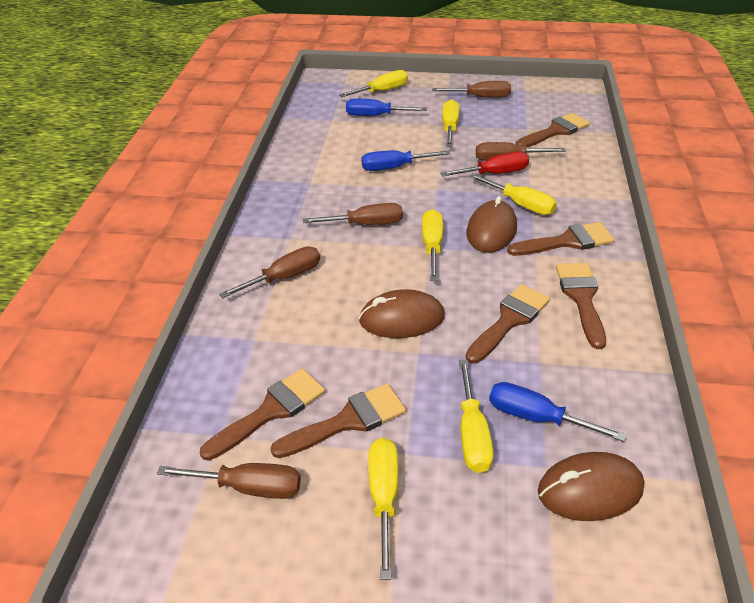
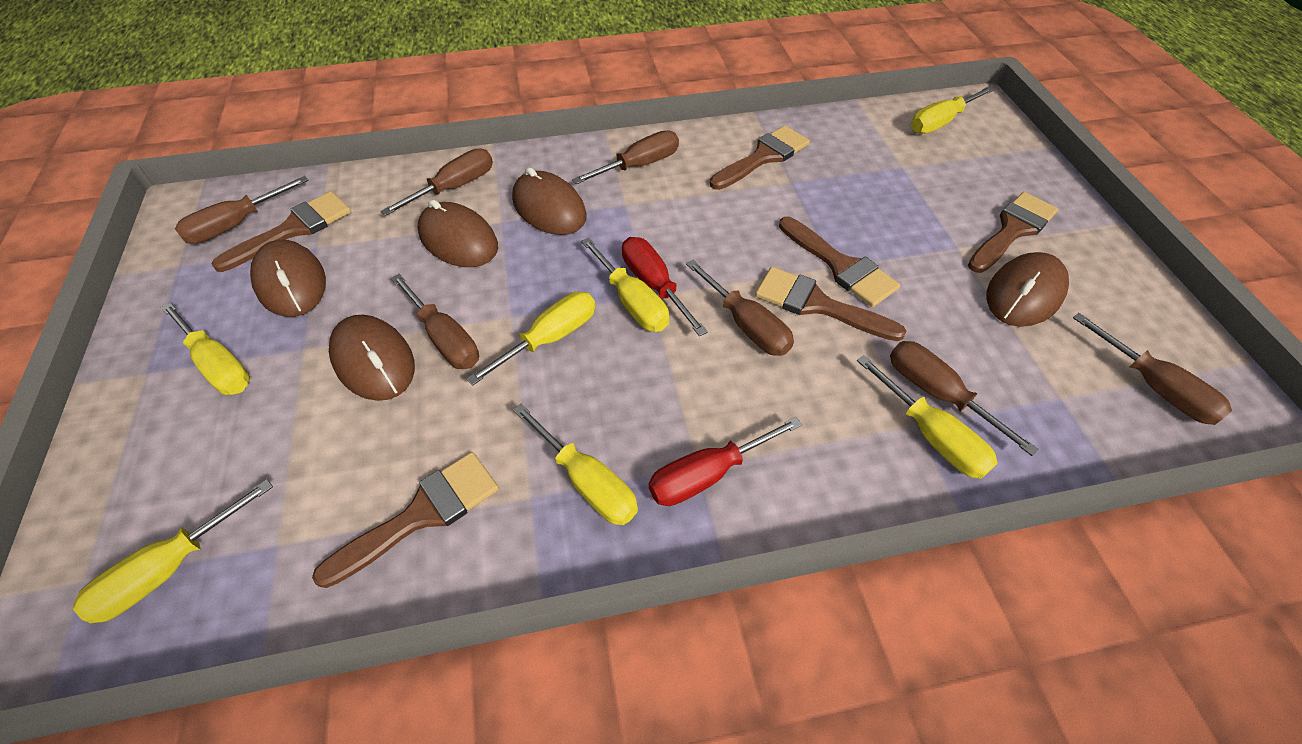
blue screwdriver: 3 -> 0
brown mouse: 3 -> 5
brown screwdriver: 5 -> 7
red screwdriver: 1 -> 2
yellow screwdriver: 6 -> 7

